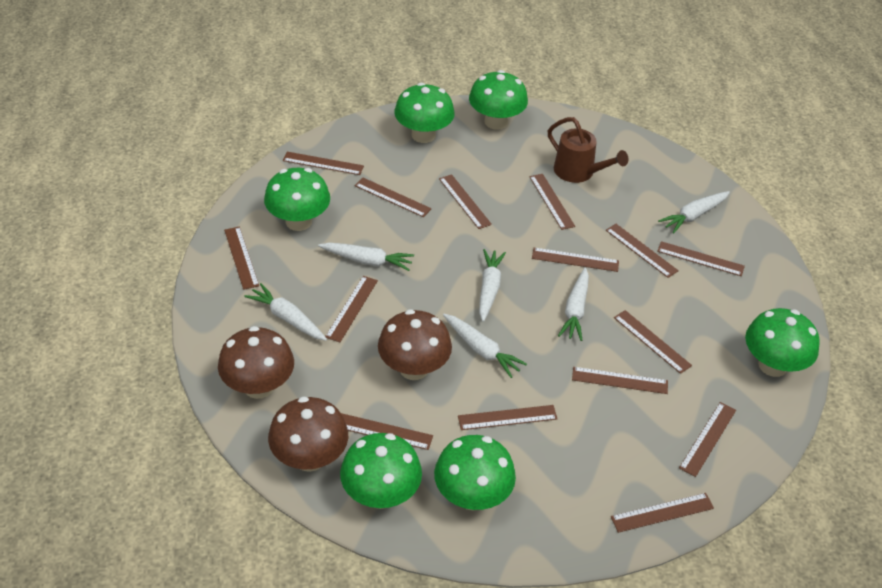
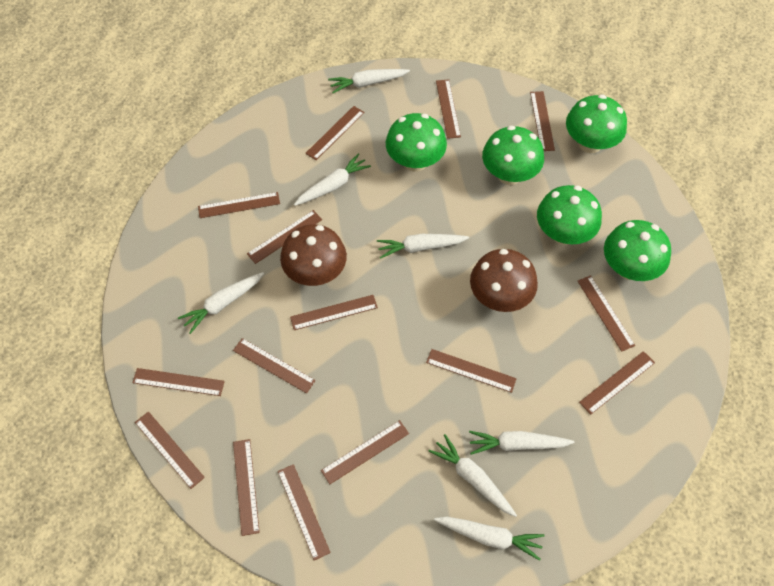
brown mushroom: 3 -> 2
brown watering can: 1 -> 0
green mushroom: 6 -> 5
white carrot: 6 -> 7

